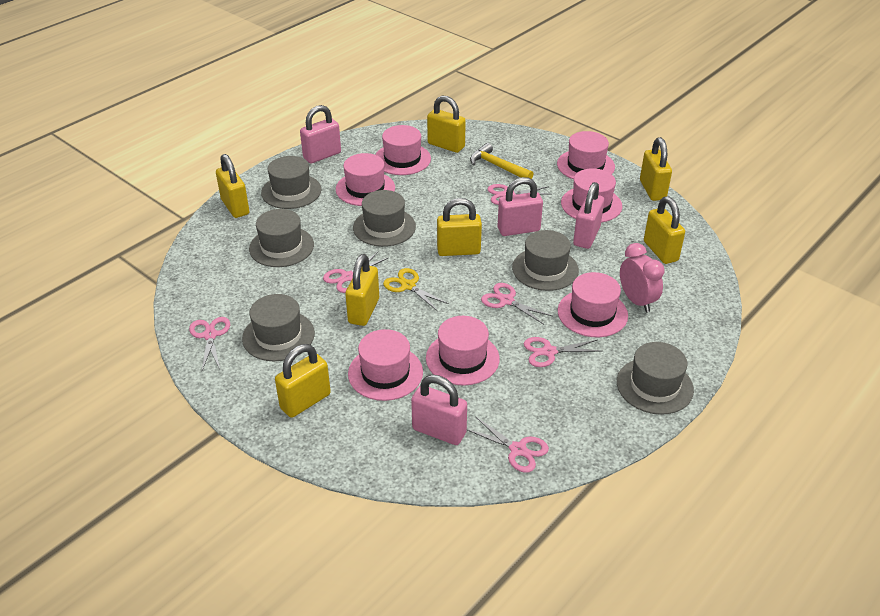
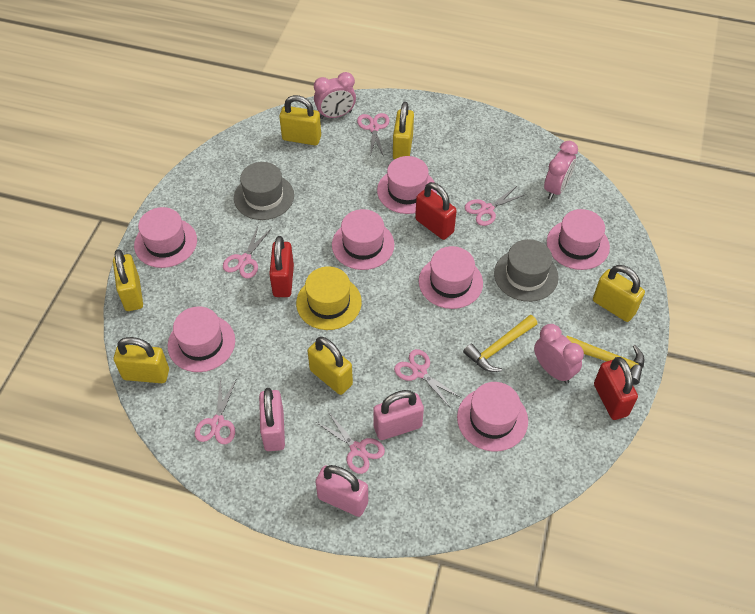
grey hat: 6 -> 2
pink clock: 1 -> 3
pink padlock: 4 -> 3
red padlock: 0 -> 3
yellow hammer: 1 -> 2
yellow hat: 0 -> 1
yellow padlock: 7 -> 6
yellow scissors: 1 -> 0

